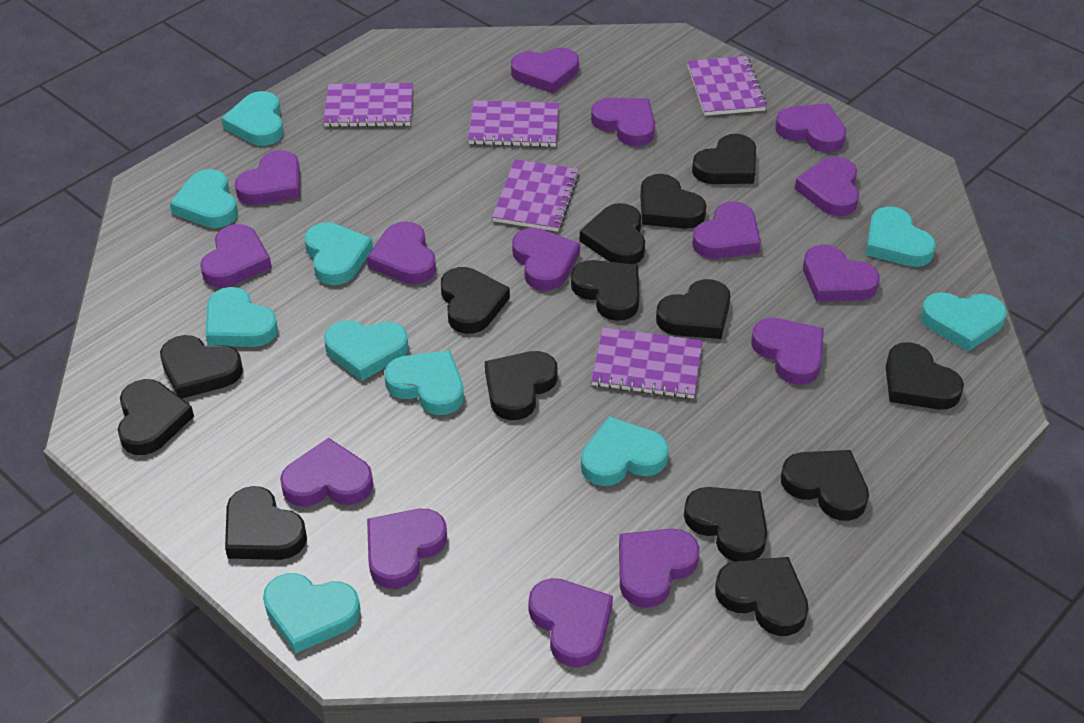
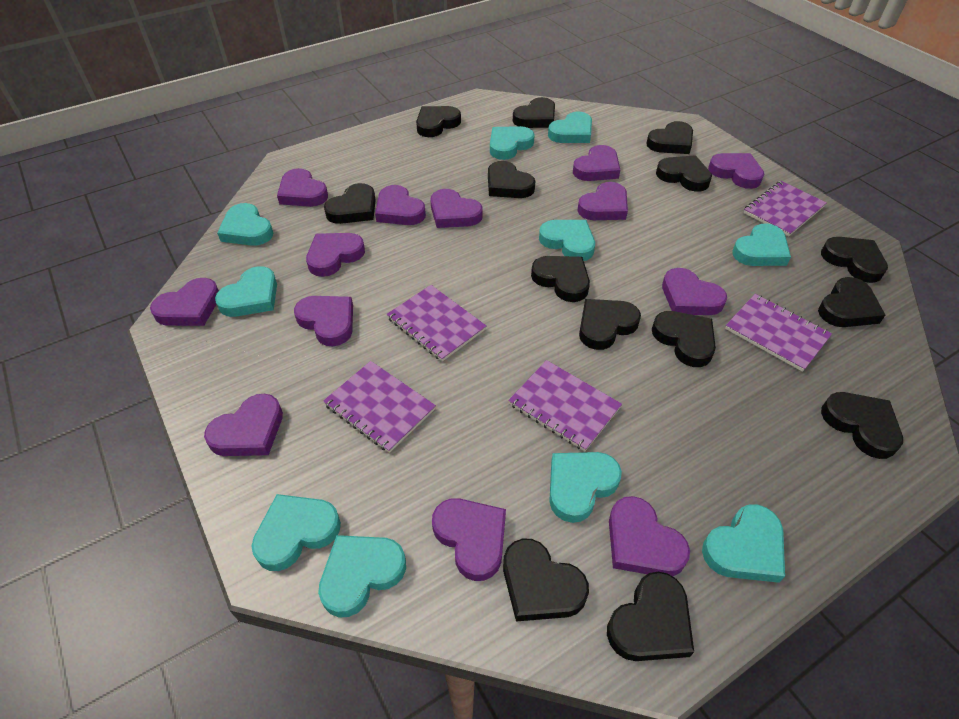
purple heart: 15 -> 13

